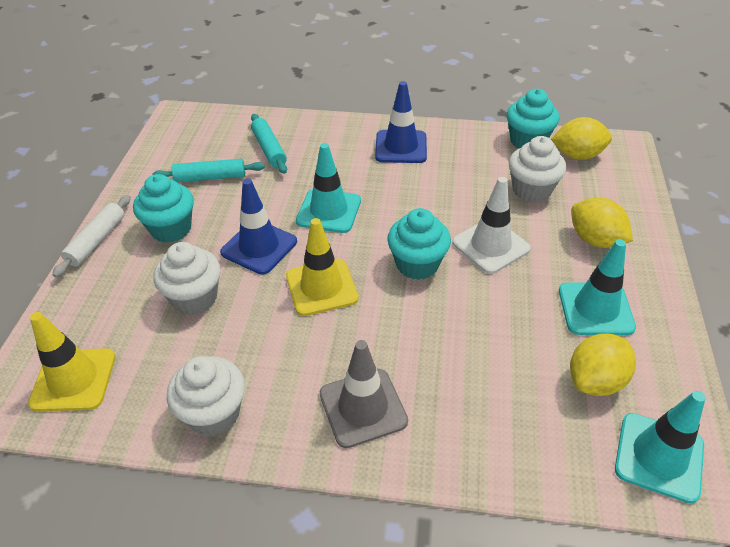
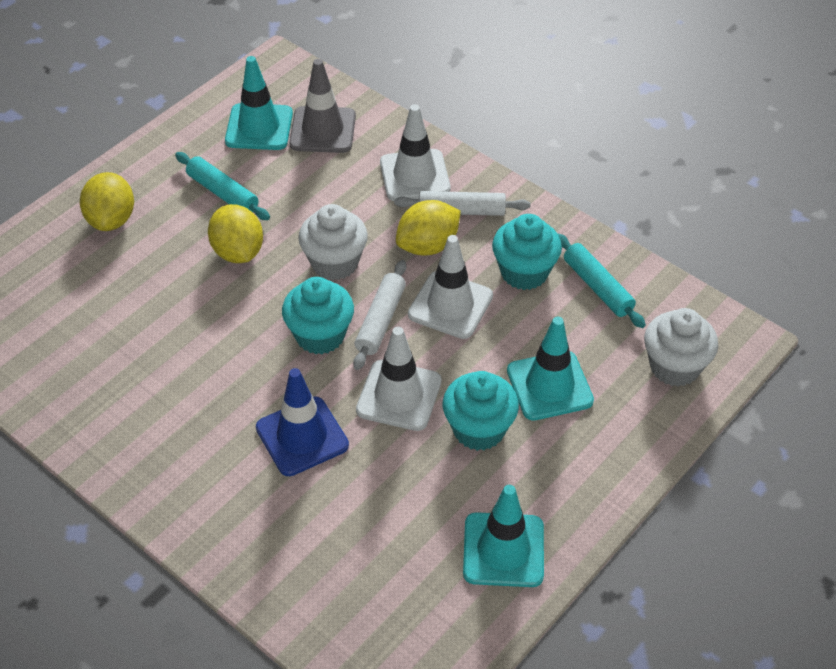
blue traffic cone: 2 -> 1
white cupcake: 3 -> 2
white rolling pin: 1 -> 2
white traffic cone: 1 -> 3
yellow traffic cone: 2 -> 0

